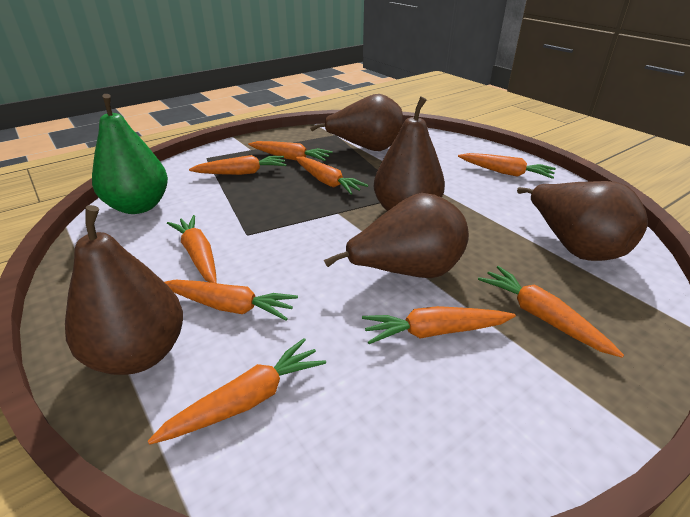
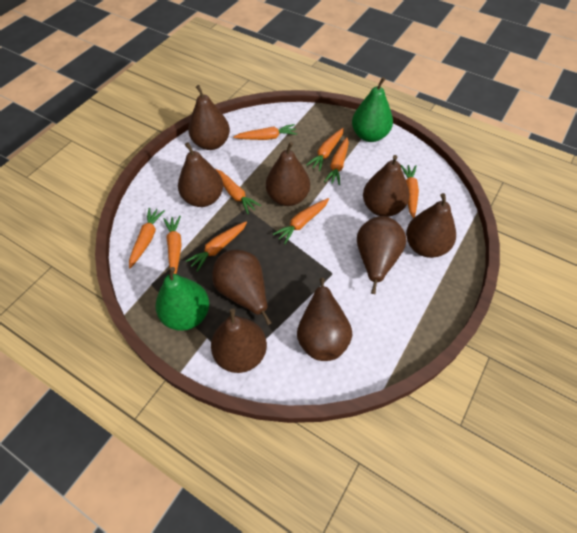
brown pear: 5 -> 9
green pear: 1 -> 2

